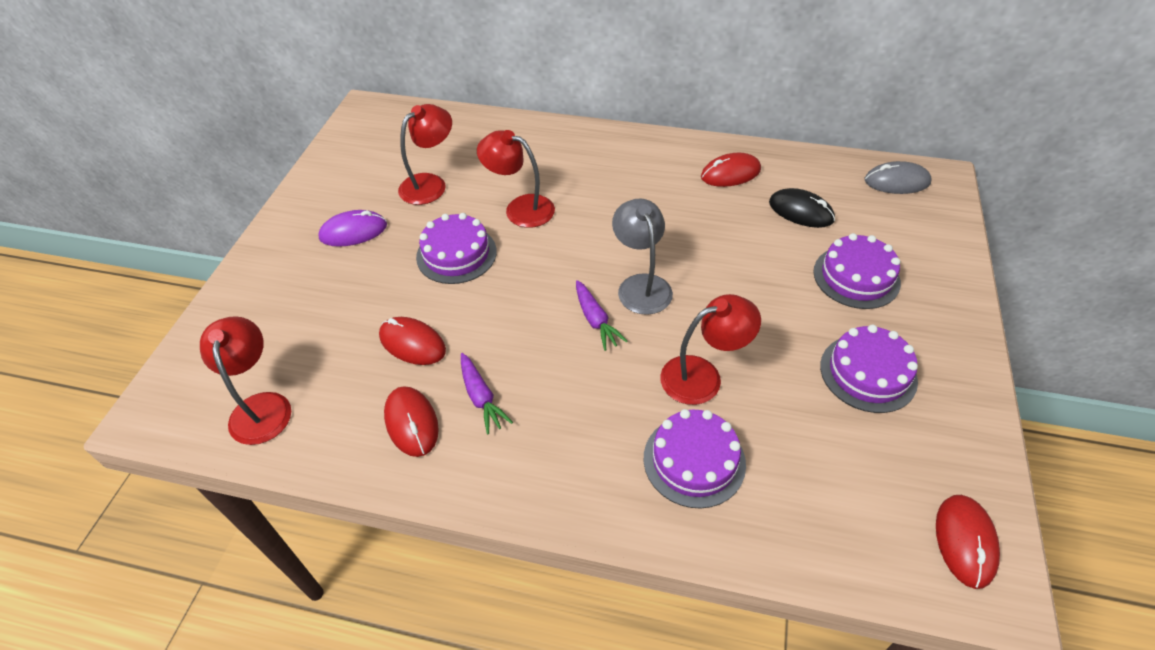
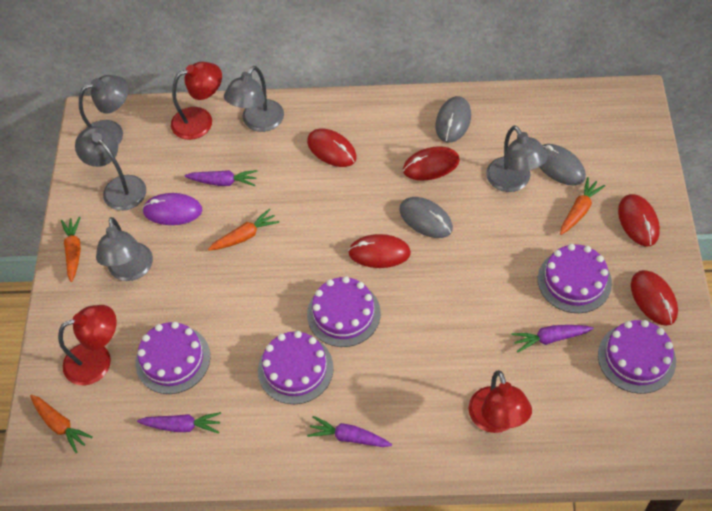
black mouse: 1 -> 0
grey lamp: 1 -> 5
grey mouse: 1 -> 3
orange carrot: 0 -> 4
purple cake: 4 -> 5
purple carrot: 2 -> 4
red lamp: 4 -> 3
red mouse: 4 -> 5

